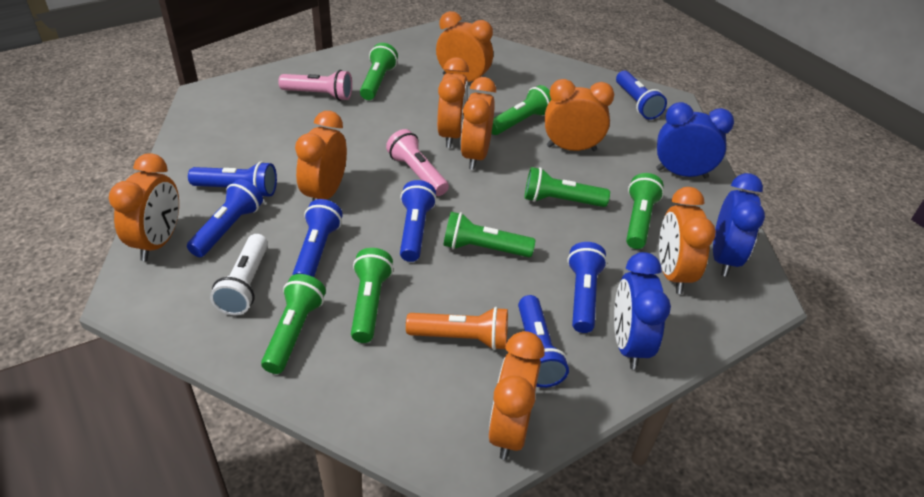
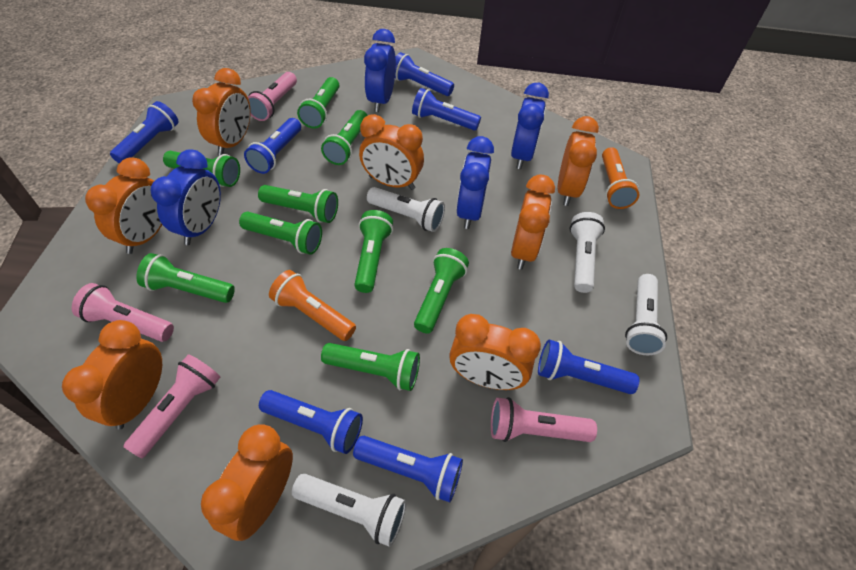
blue clock: 3 -> 4
green flashlight: 7 -> 9
orange flashlight: 1 -> 2
pink flashlight: 2 -> 4
white flashlight: 1 -> 4

